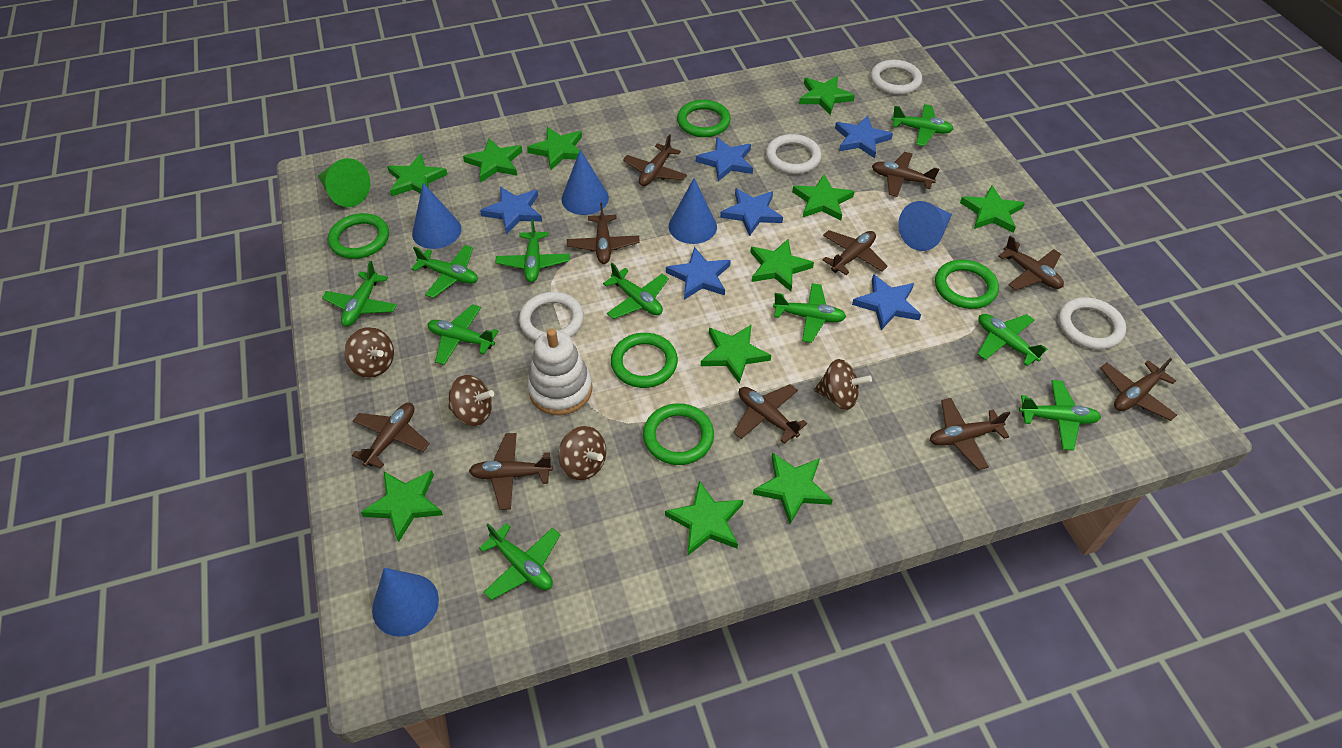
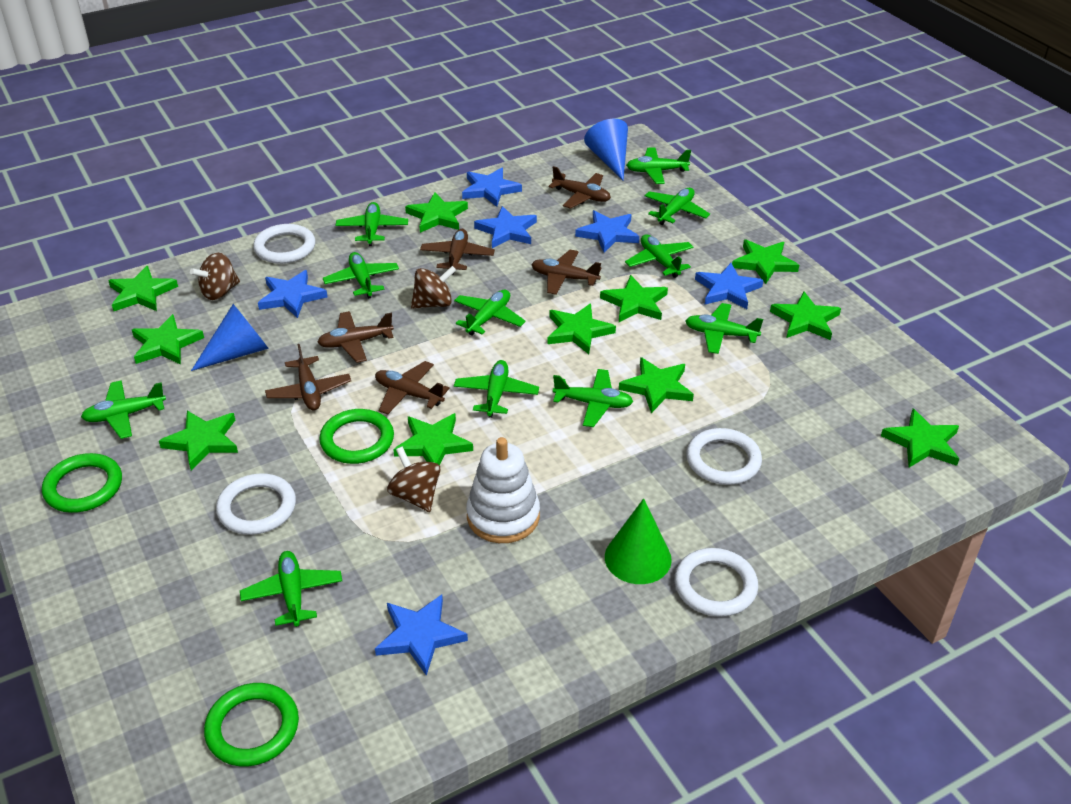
blue cone: 5 -> 2
brown plane: 10 -> 6
brown spinning top: 4 -> 3
green plane: 10 -> 11
green ring: 5 -> 3

